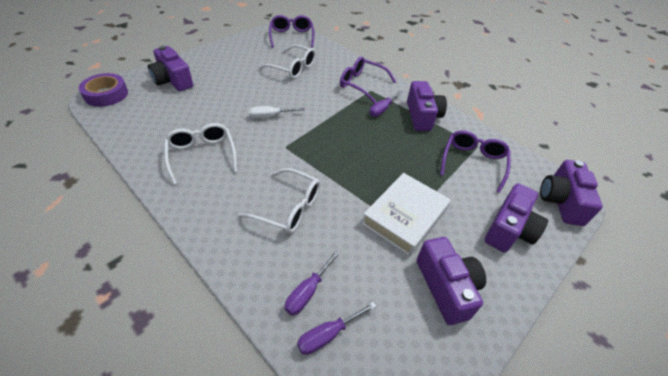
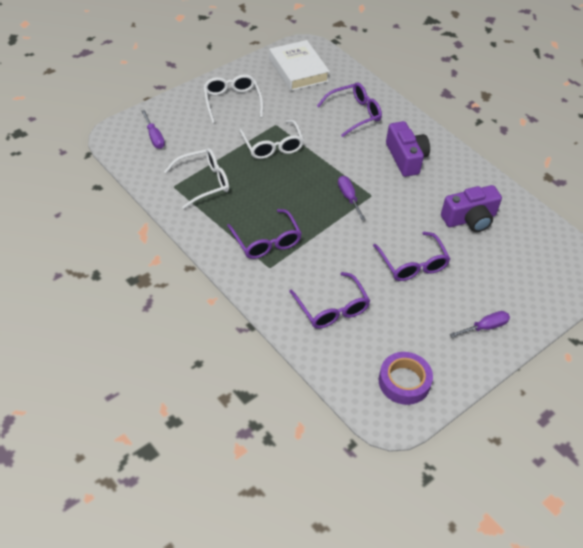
purple camera: 5 -> 2
purple glasses: 3 -> 4
white screwdriver: 1 -> 0

